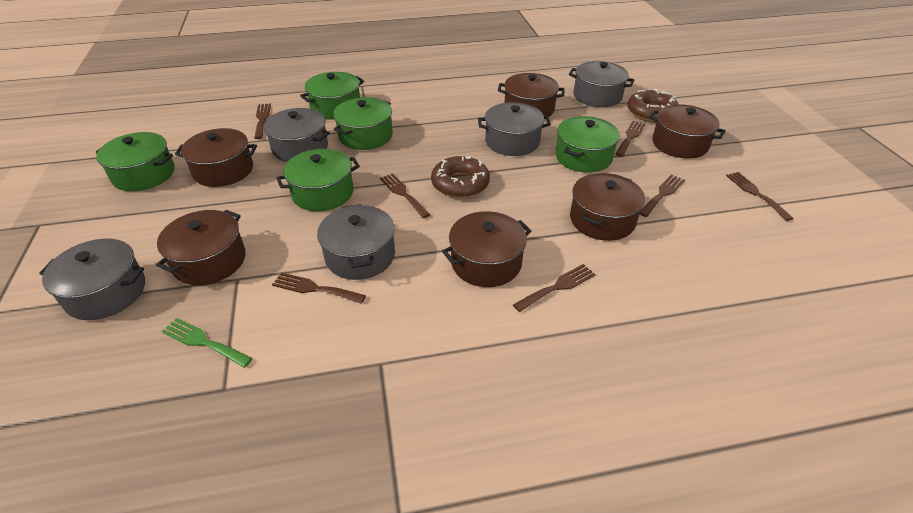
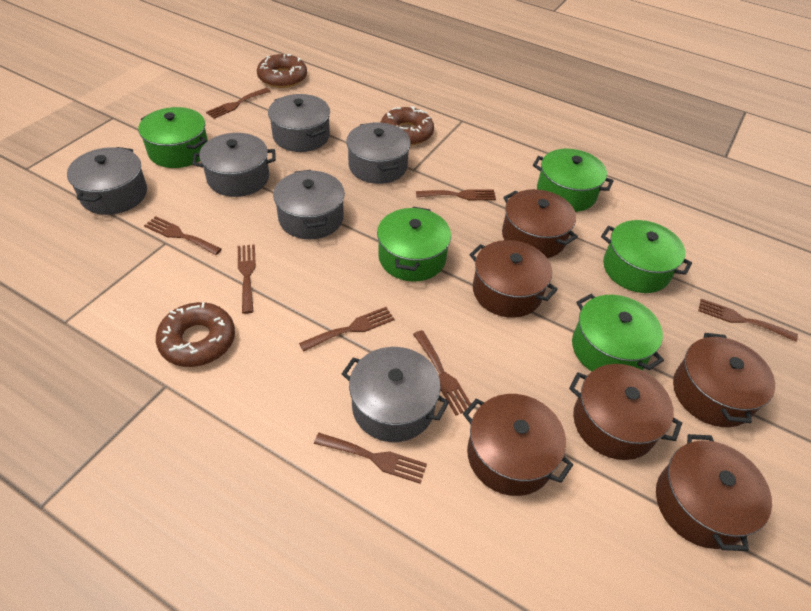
brown donut: 2 -> 3
brown fork: 7 -> 8
green fork: 1 -> 0
grey pot: 5 -> 6

